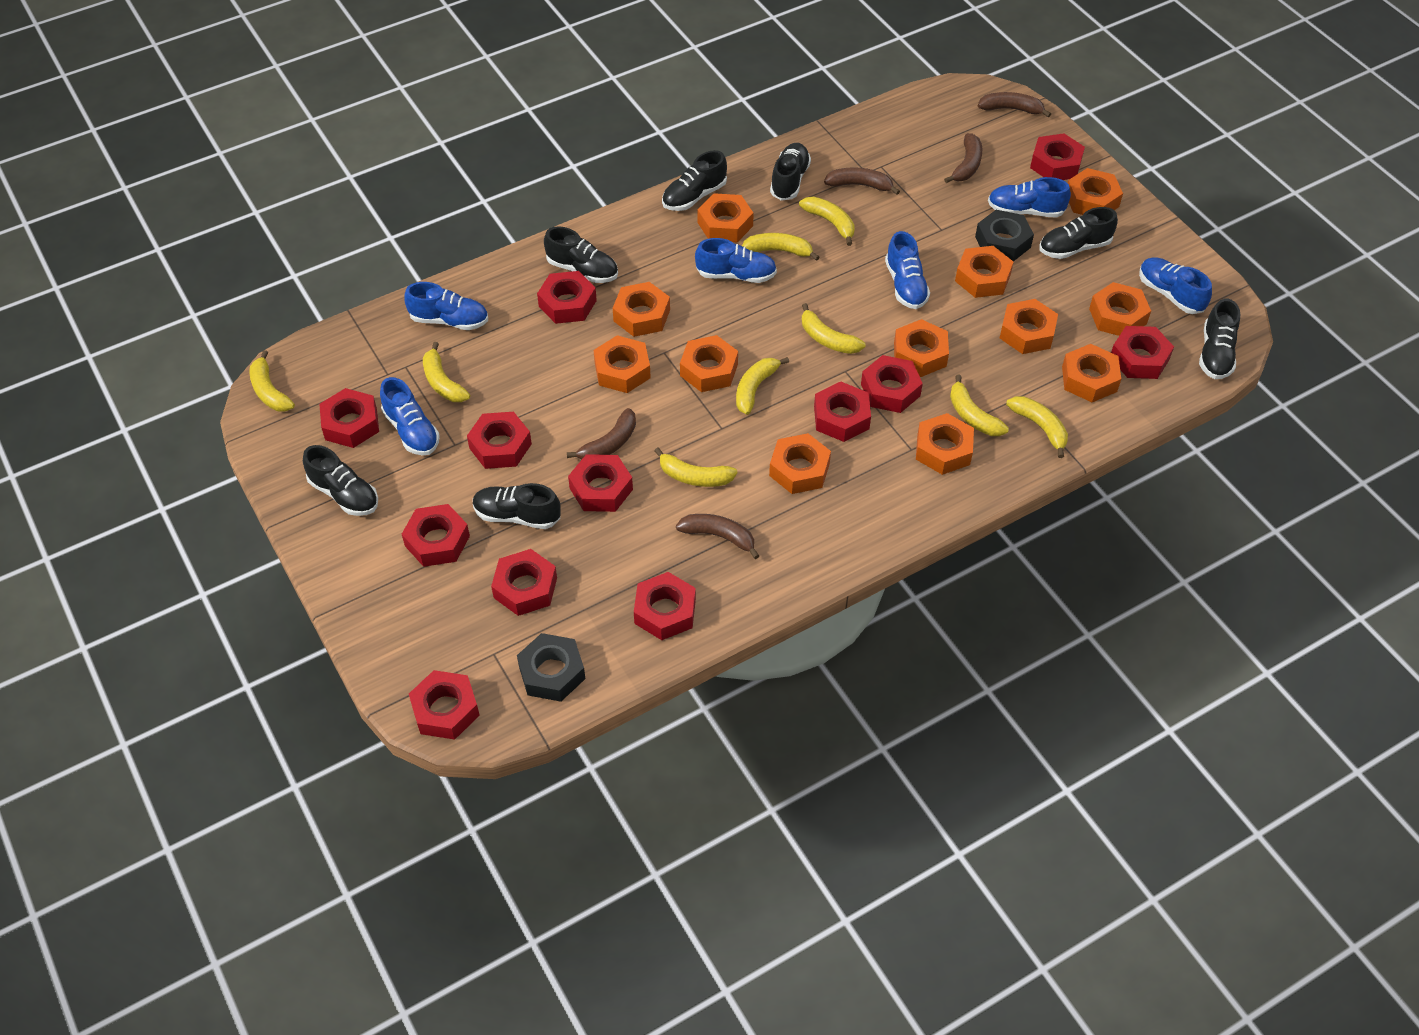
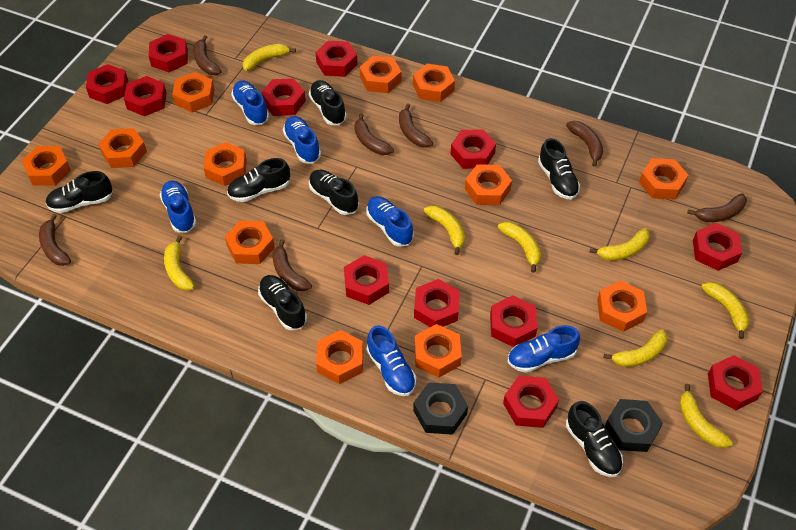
brown banana: 5 -> 7
yellow banana: 9 -> 8

